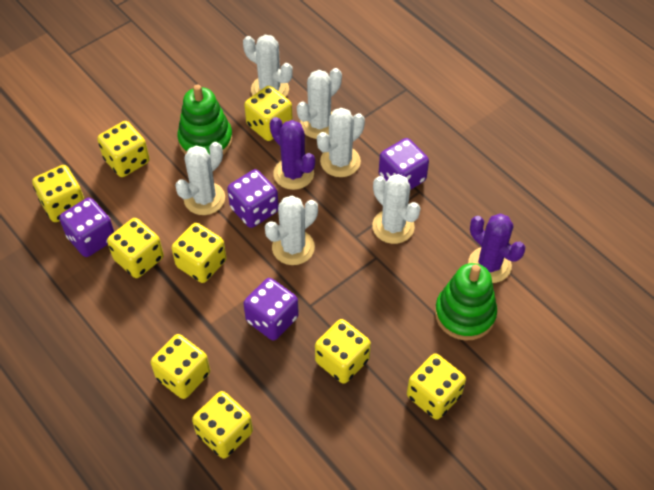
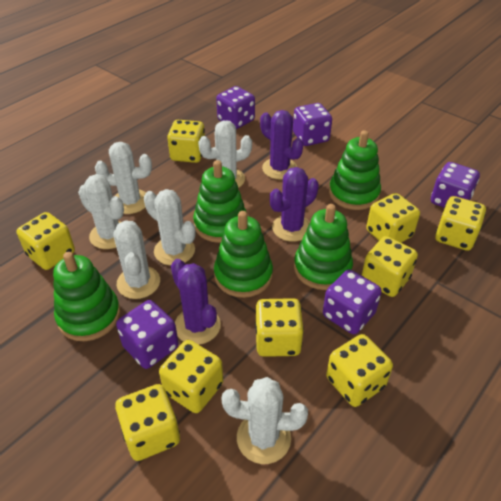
green stacking toy: 2 -> 5
purple cactus: 2 -> 3
purple dice: 4 -> 5

